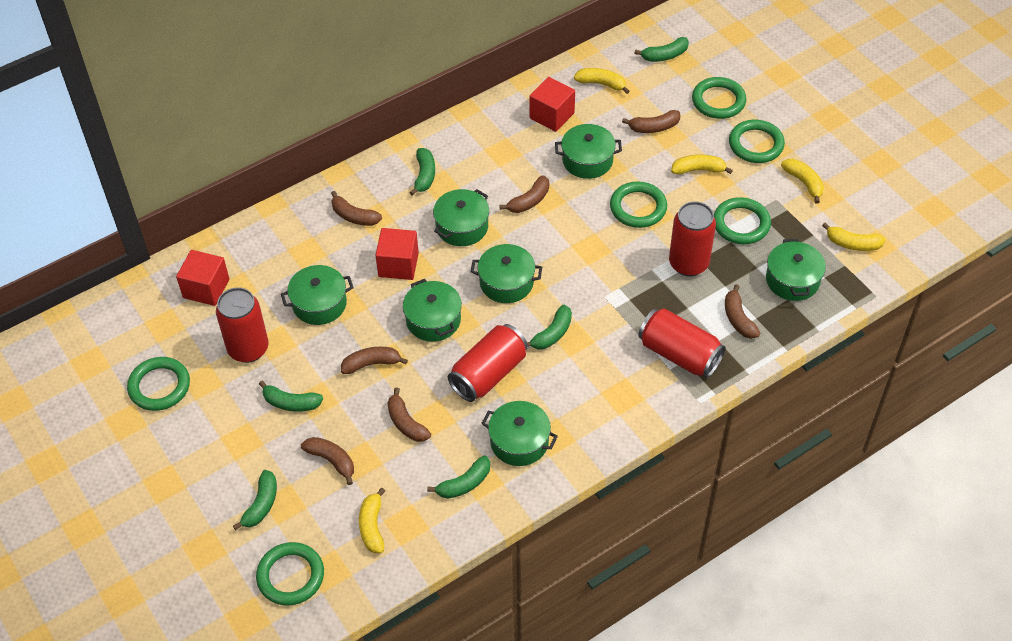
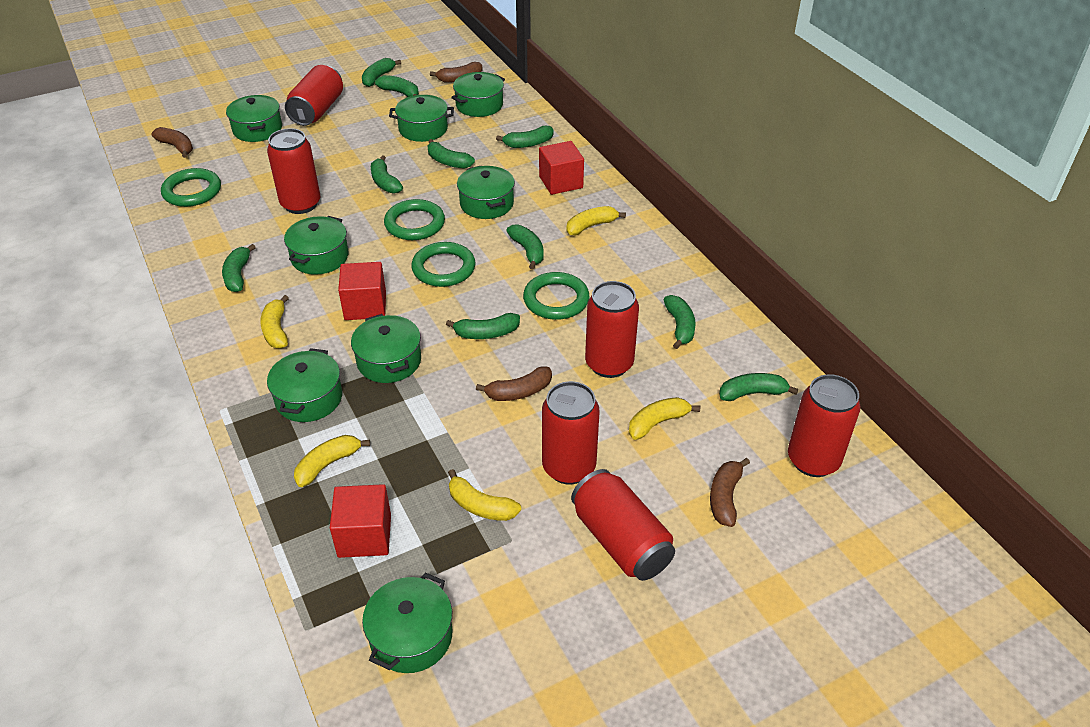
brown banana: 7 -> 4
green banana: 6 -> 10
green pot: 7 -> 8
green ring: 6 -> 4
red can: 4 -> 6

